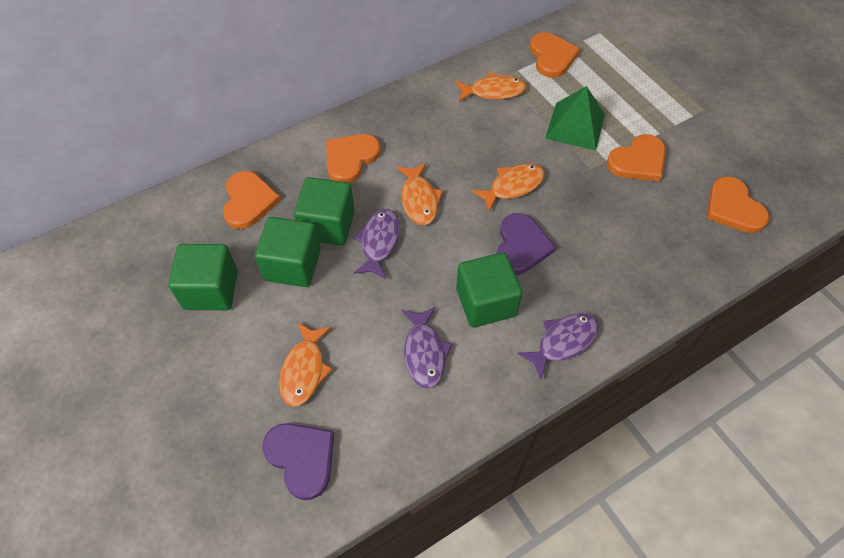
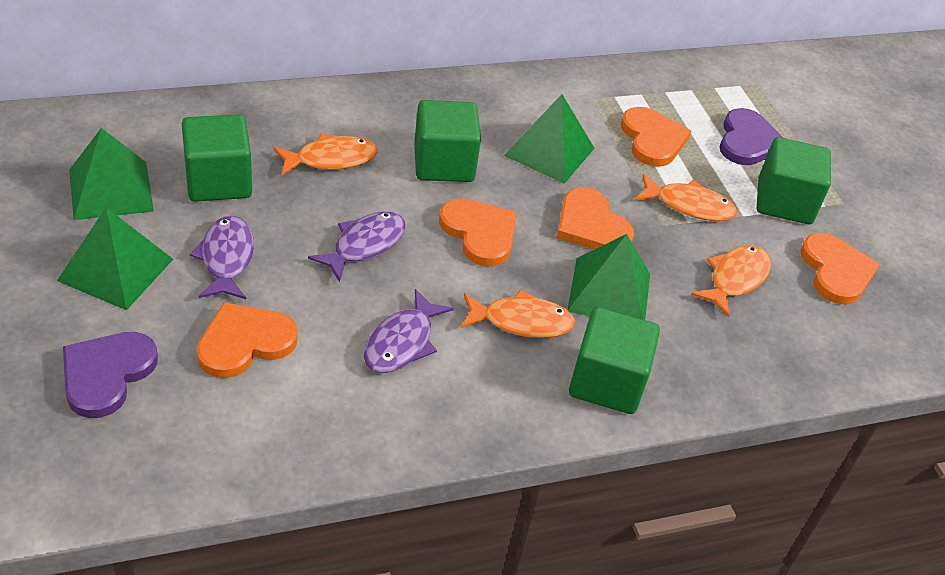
green pyramid: 1 -> 4

